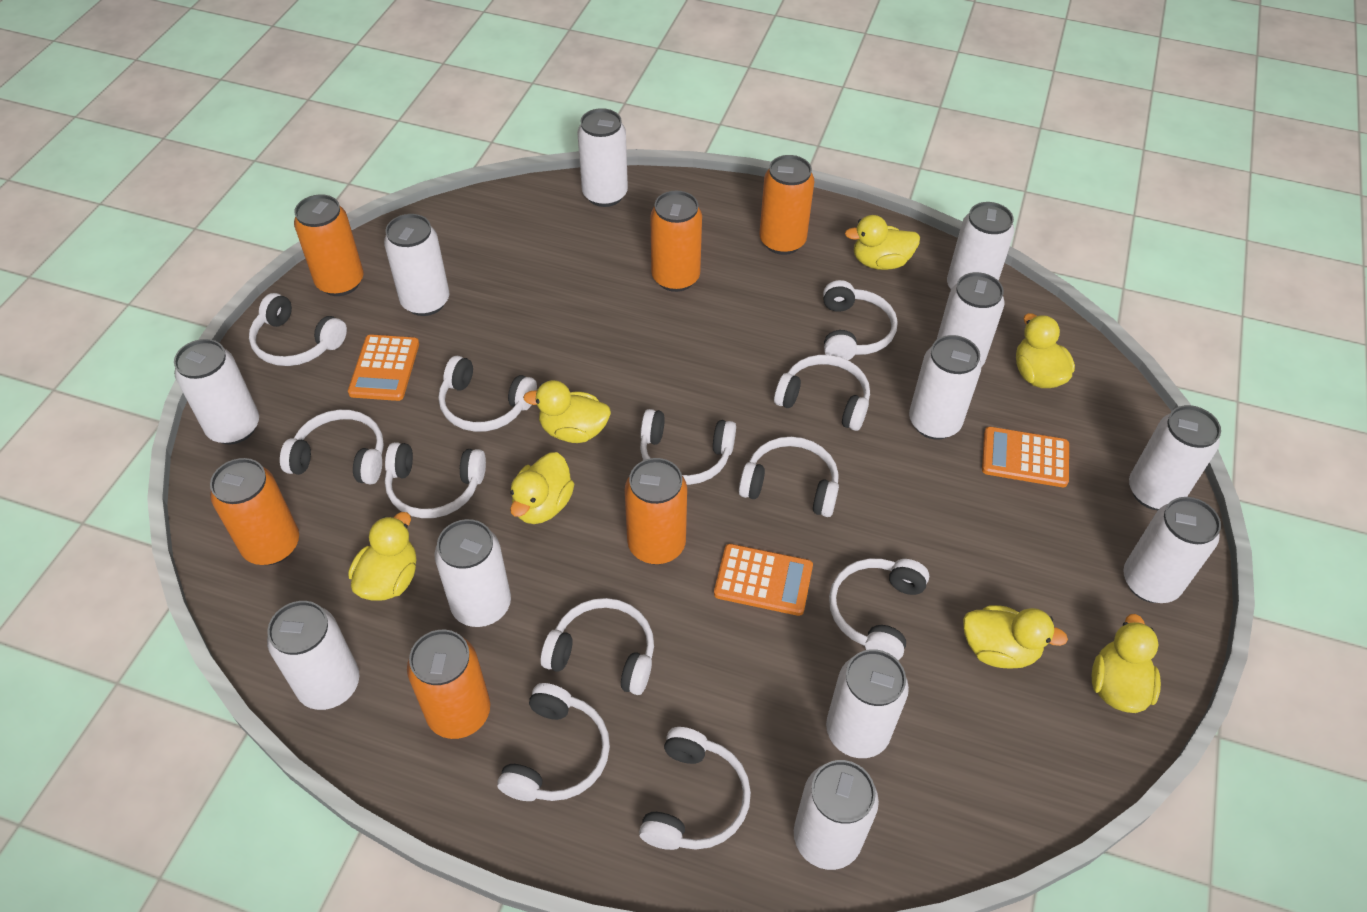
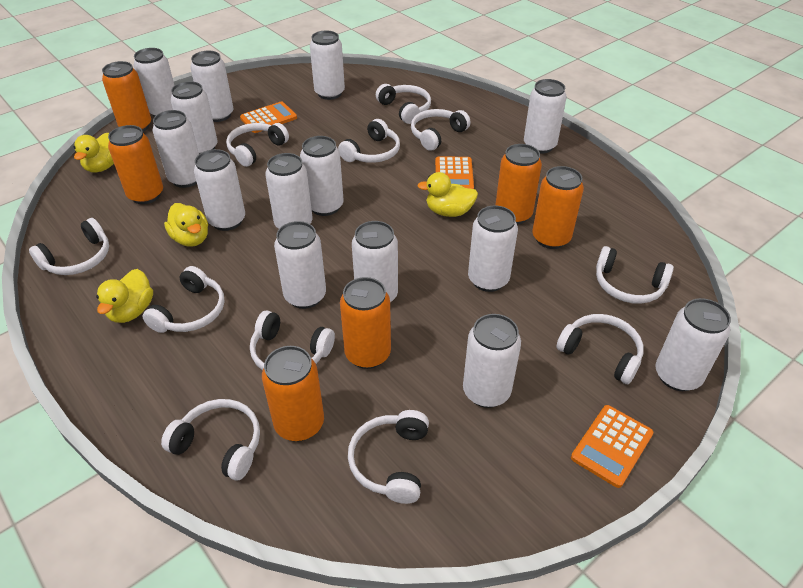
white can: 12 -> 14
white headphones: 12 -> 11
yellow duck: 7 -> 4

